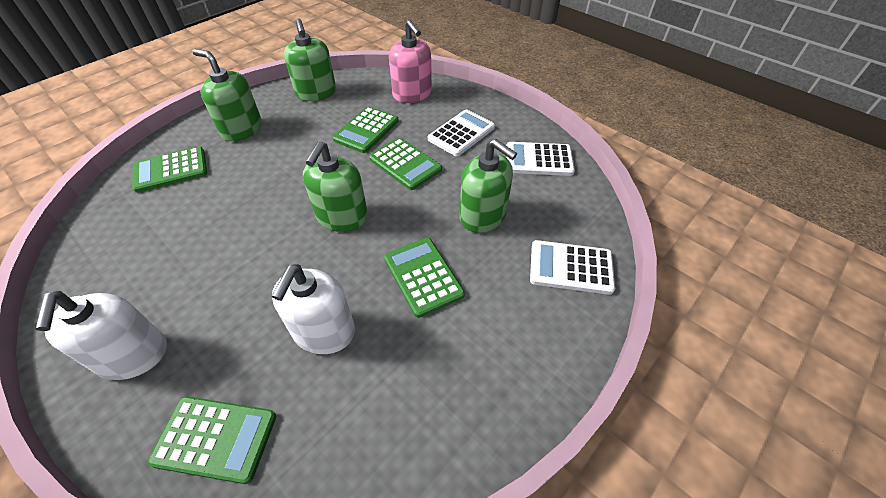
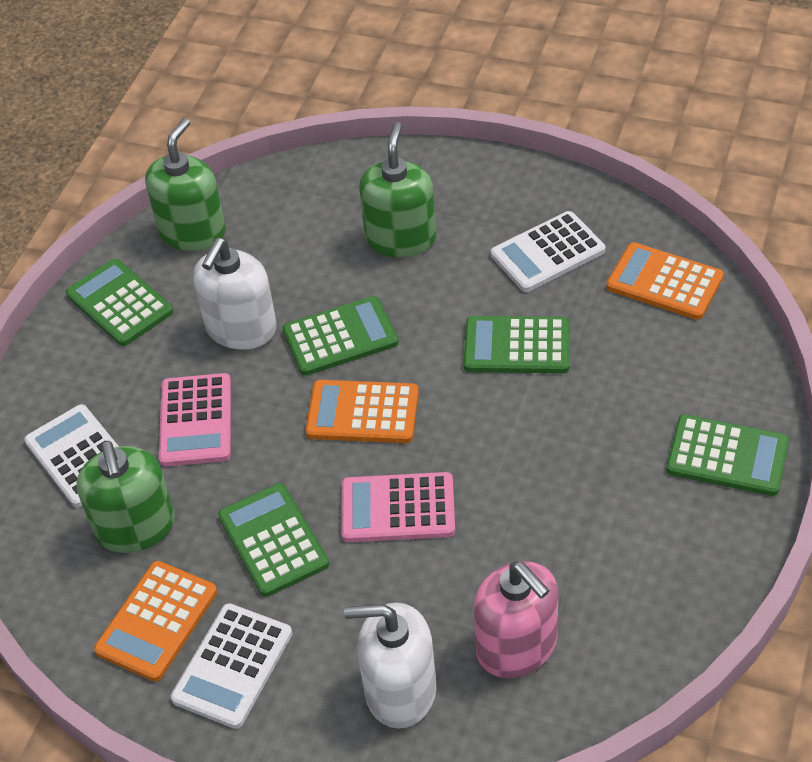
green soap dispenser: 4 -> 3
orange calculator: 0 -> 3
pink calculator: 0 -> 2

